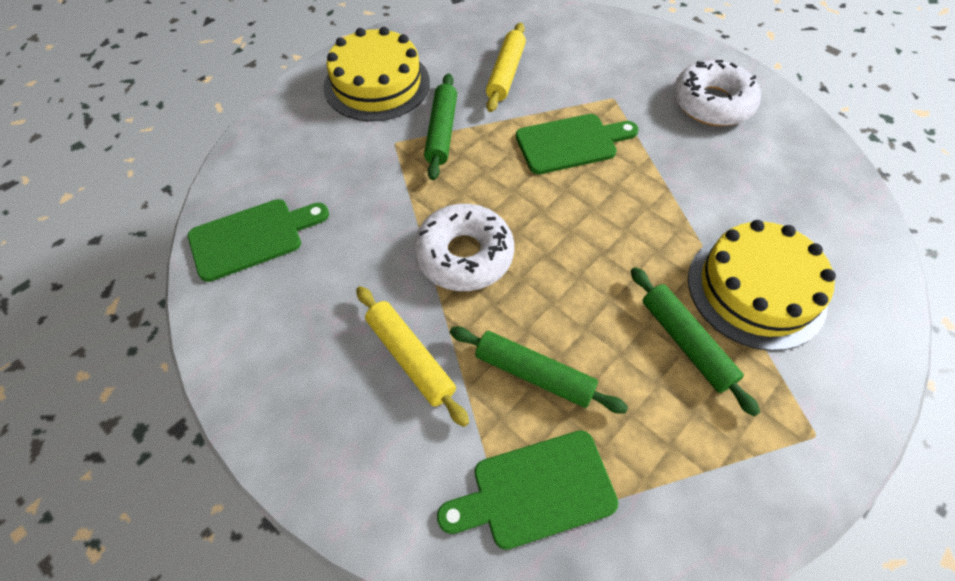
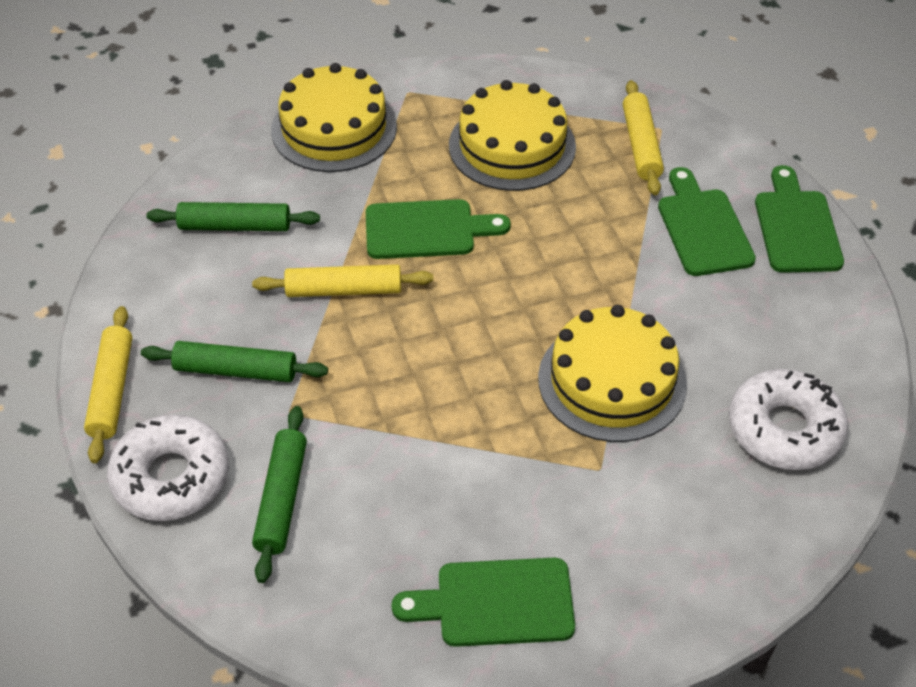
green cutting board: 3 -> 4
yellow cake: 2 -> 3
yellow rolling pin: 2 -> 3

